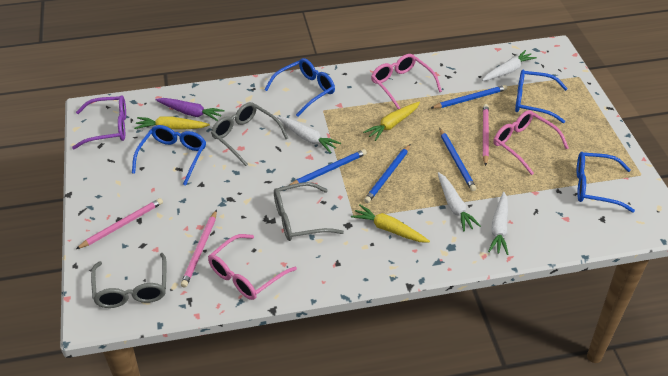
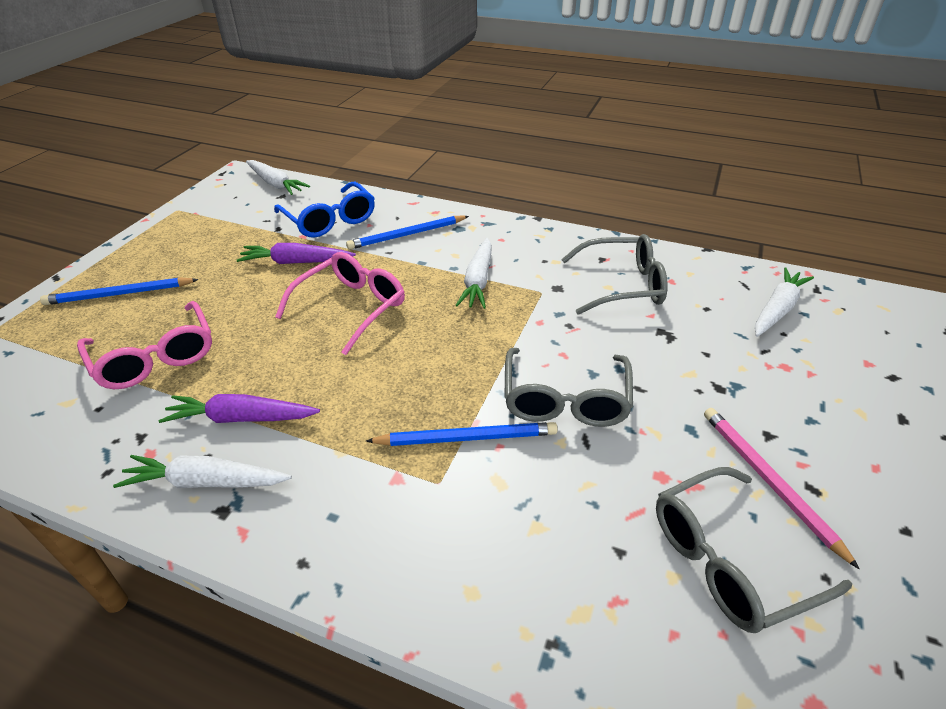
blue glasses: 4 -> 1
blue pencil: 4 -> 3
pink glasses: 3 -> 2
pink pencil: 3 -> 1
purple carrot: 1 -> 2
purple glasses: 1 -> 0
yellow carrot: 3 -> 0

